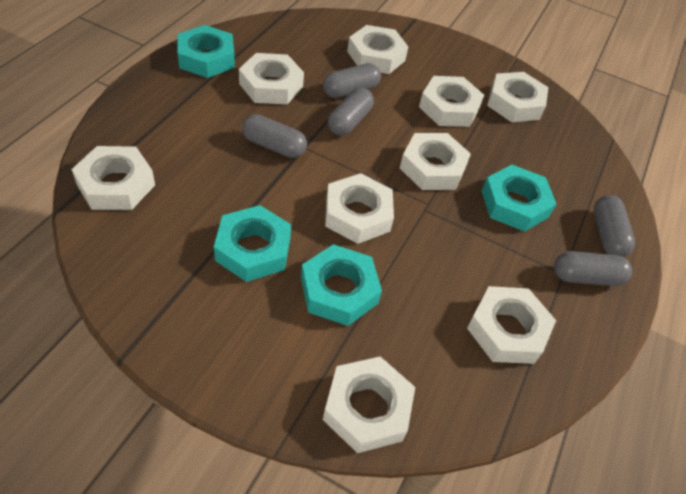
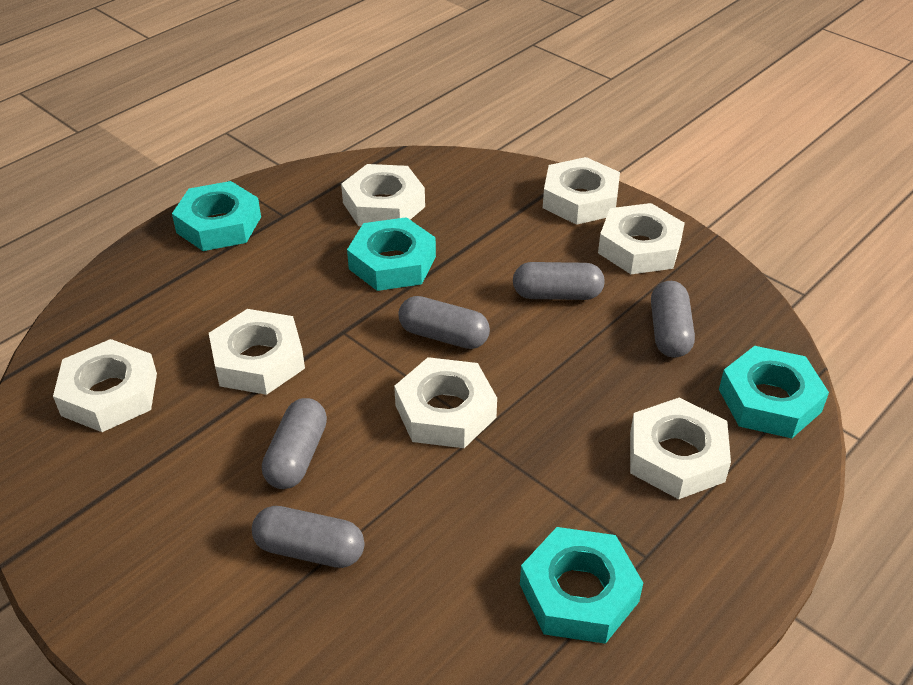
white nut: 9 -> 7

